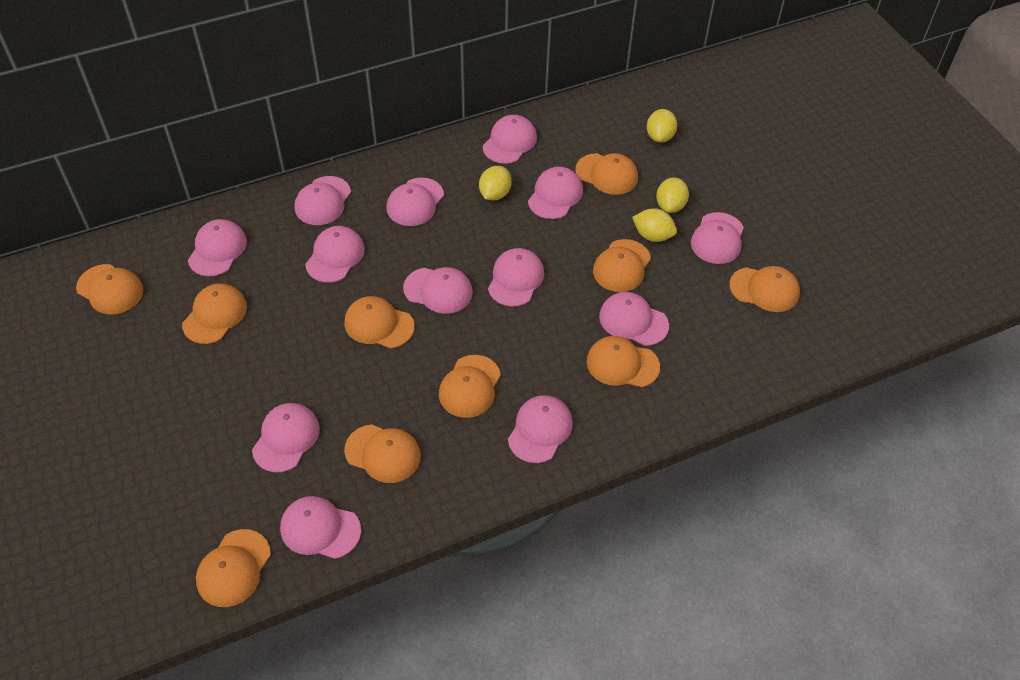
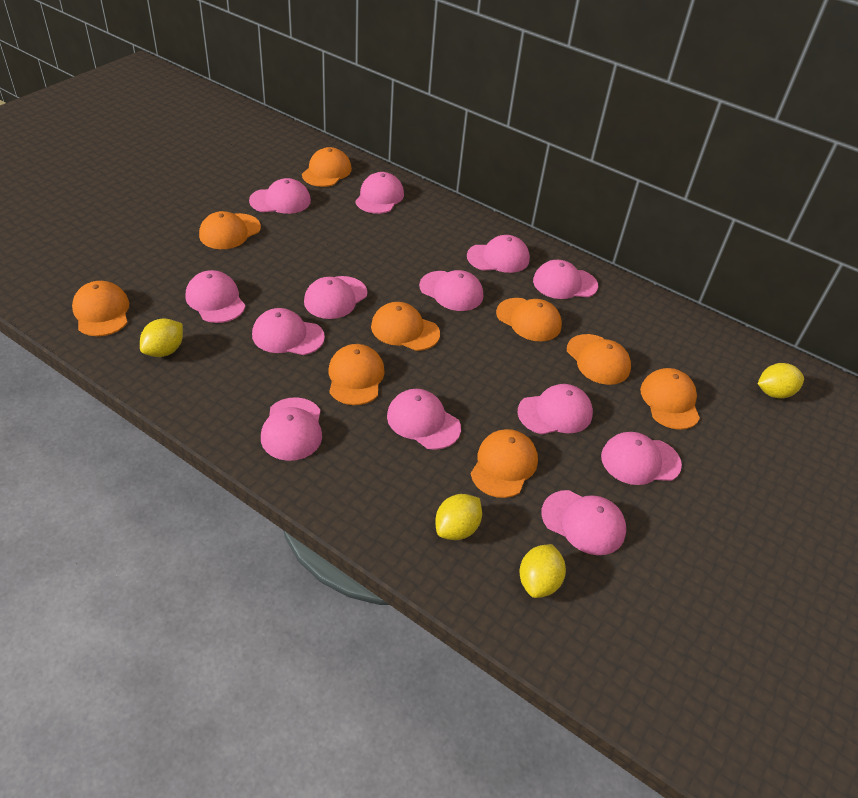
orange cap: 10 -> 9

